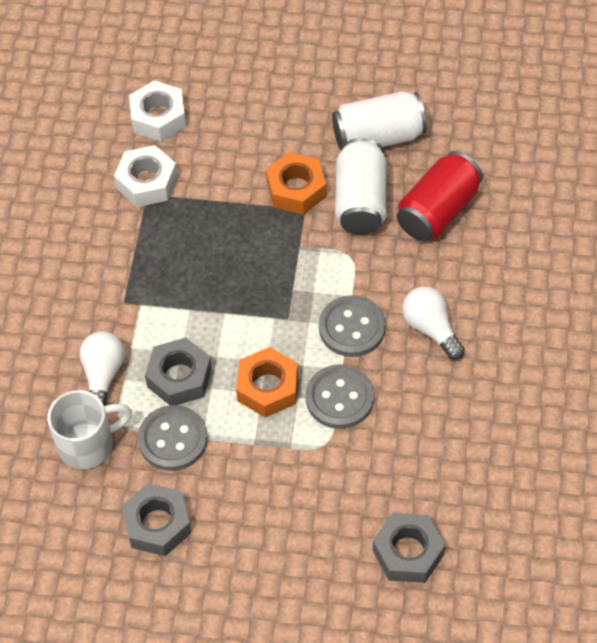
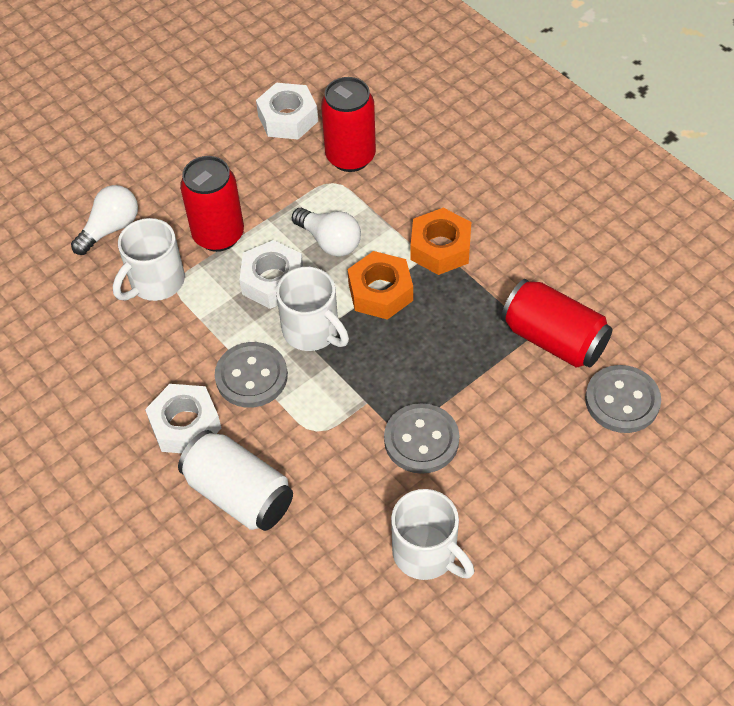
grey nut: 3 -> 0
red can: 1 -> 3
white can: 2 -> 1
white mug: 1 -> 3
white nut: 2 -> 3

